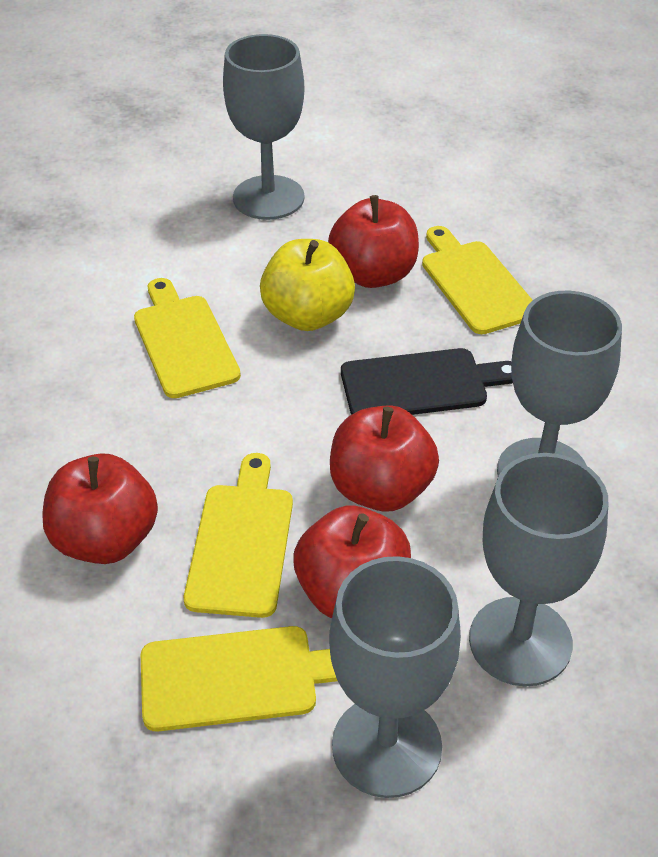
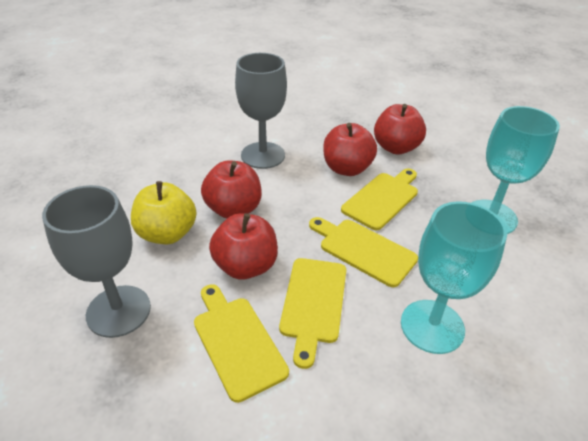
black cutting board: 1 -> 0
grey goblet: 4 -> 2
turquoise goblet: 0 -> 2

